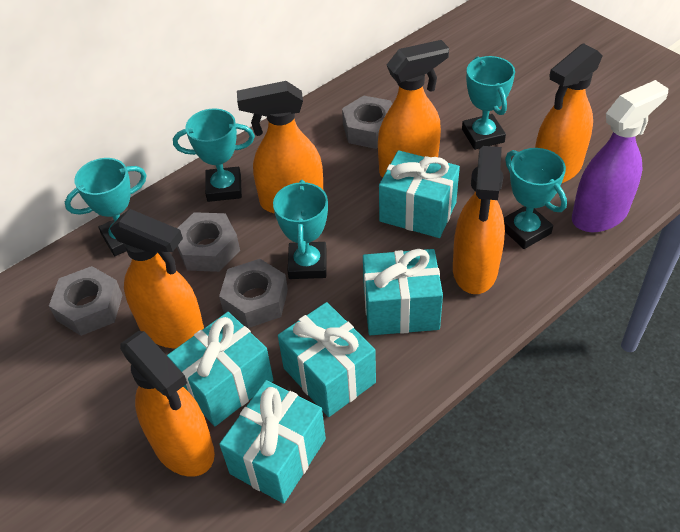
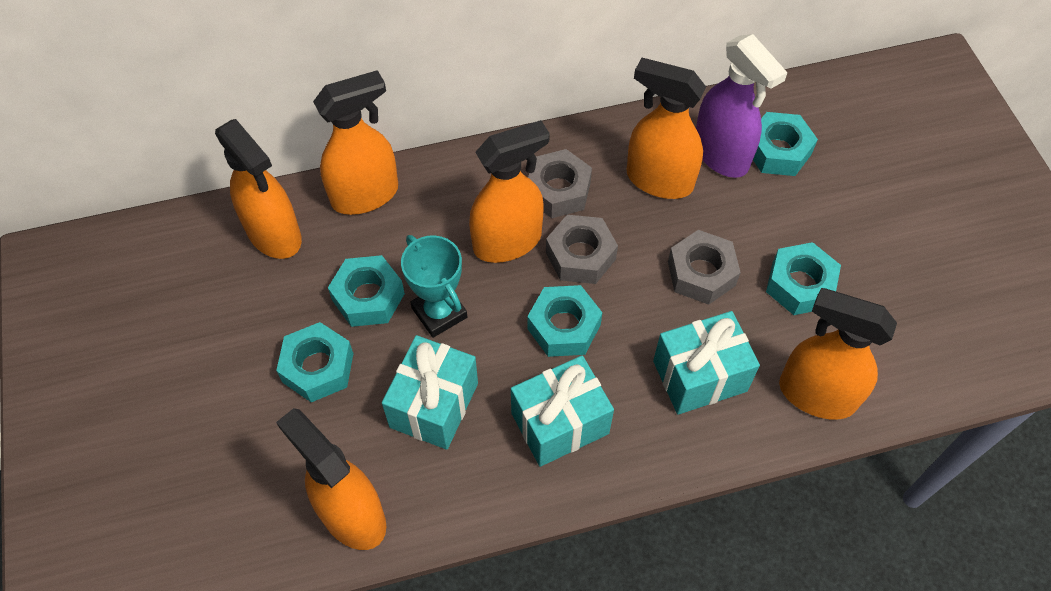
grey nut: 4 -> 3
turquoise gift: 5 -> 3
turquoise nut: 0 -> 5
turquoise trophy: 5 -> 1

